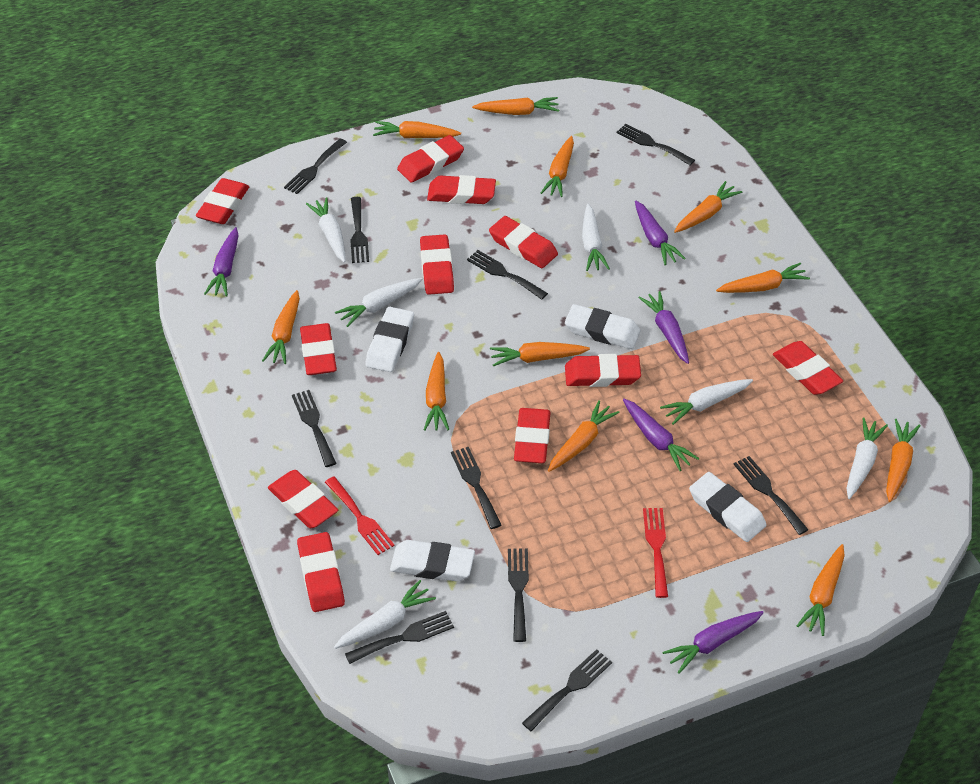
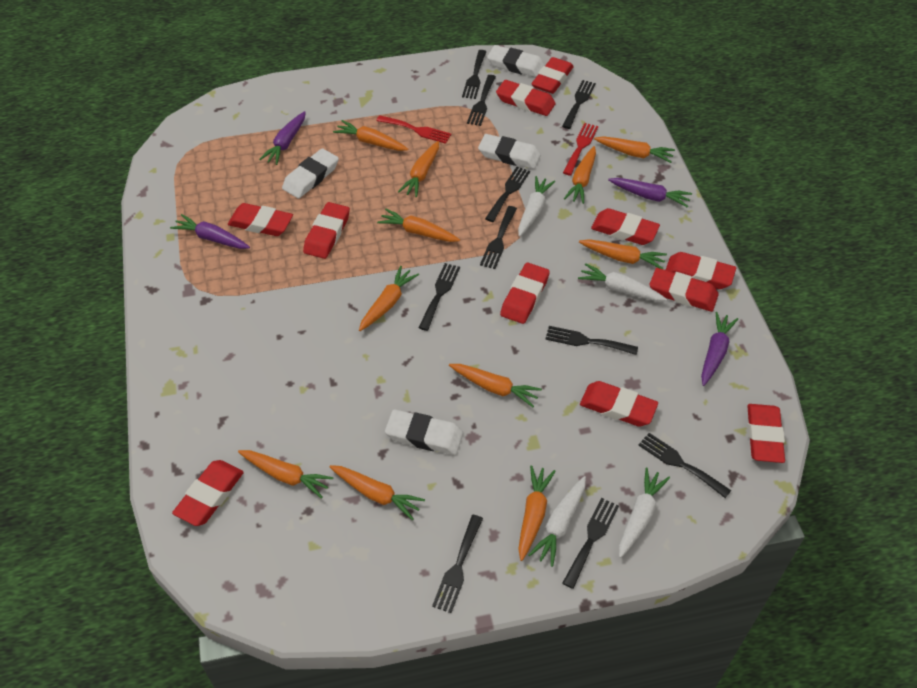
purple carrot: 5 -> 4
white carrot: 6 -> 4

